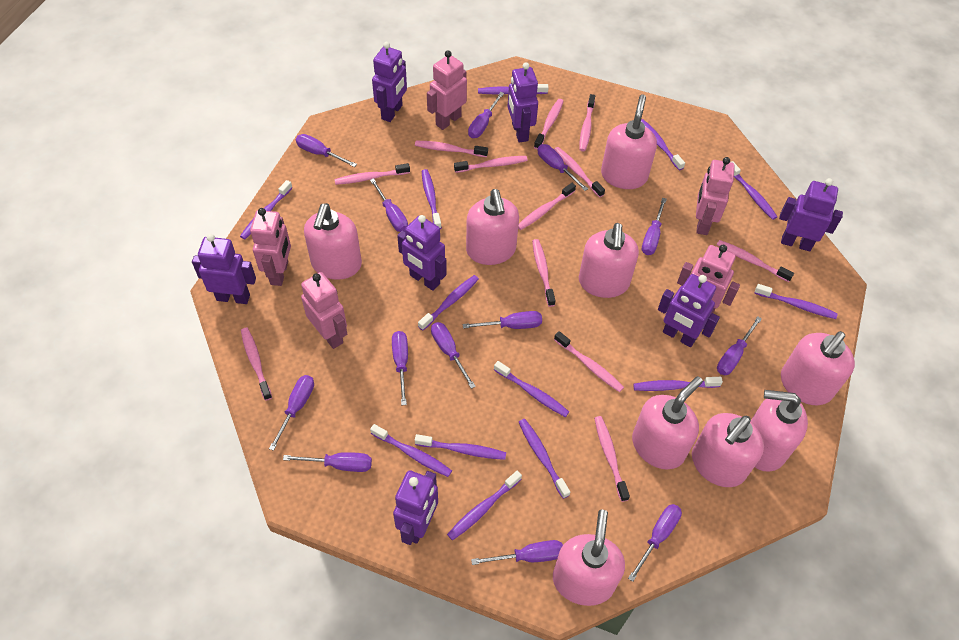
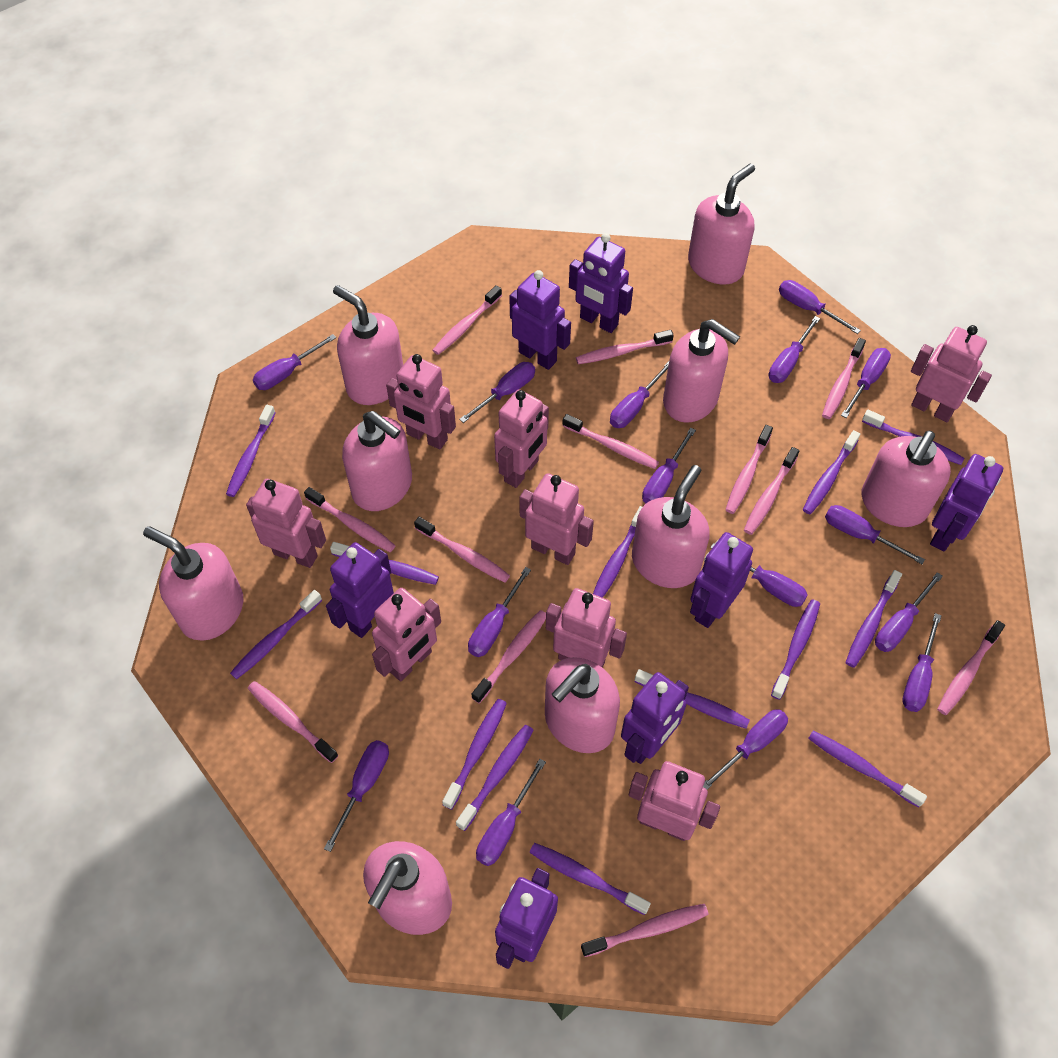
pink robot: 5 -> 8
purple screwdriver: 13 -> 15

